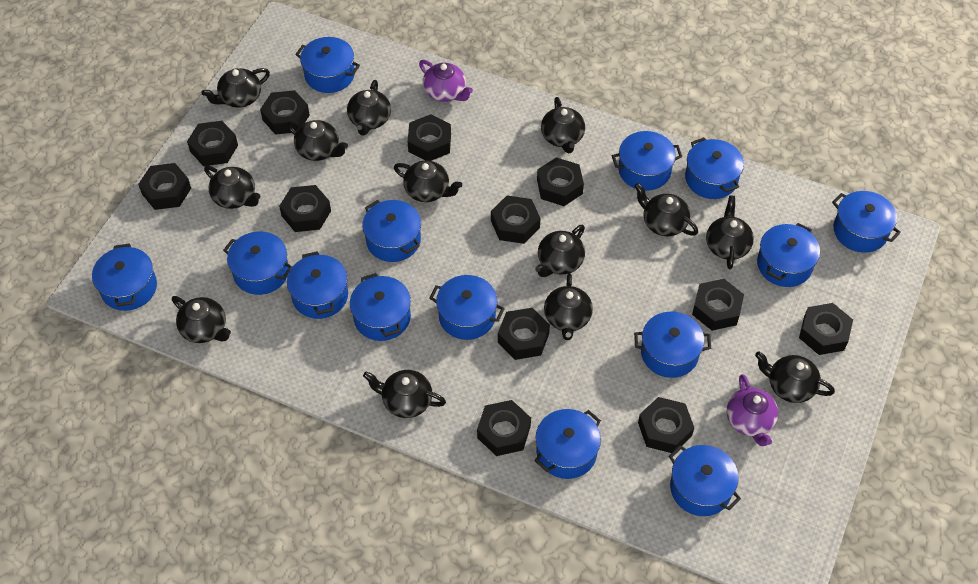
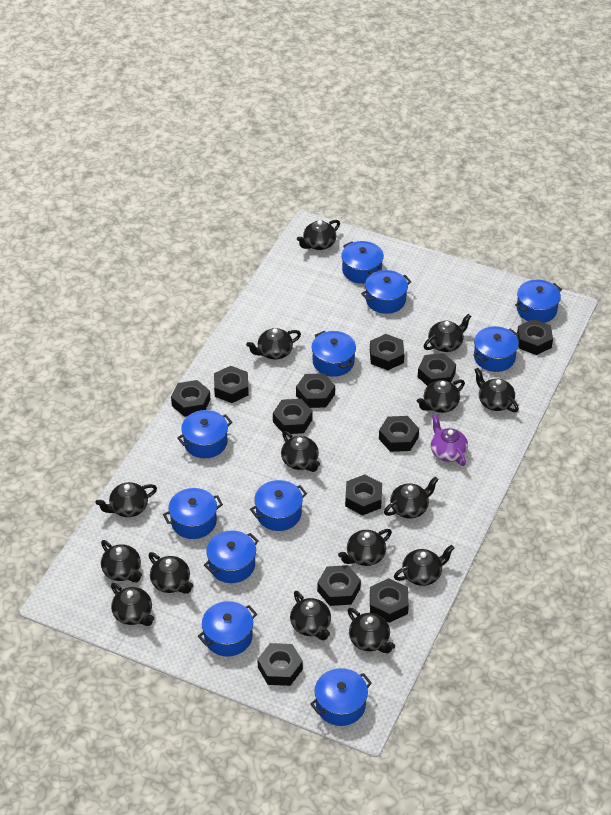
black teapot: 13 -> 15
blue pot: 14 -> 11
purple teapot: 2 -> 1

